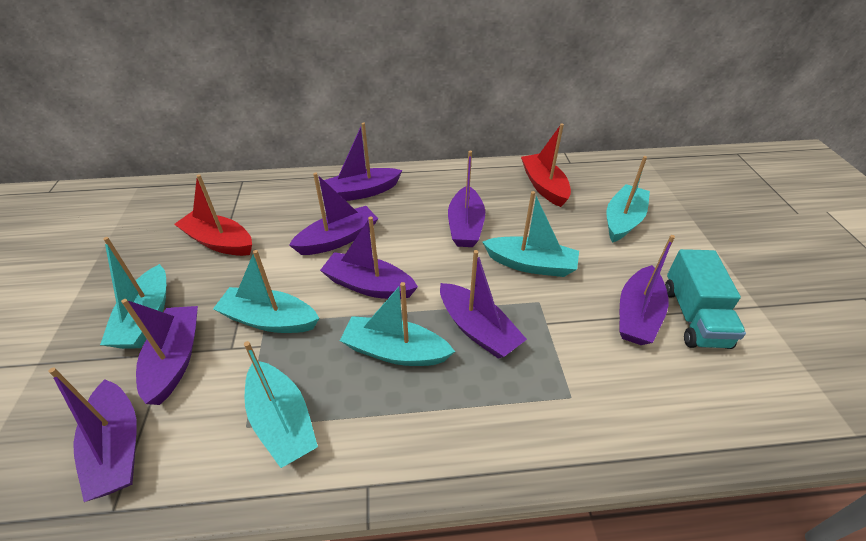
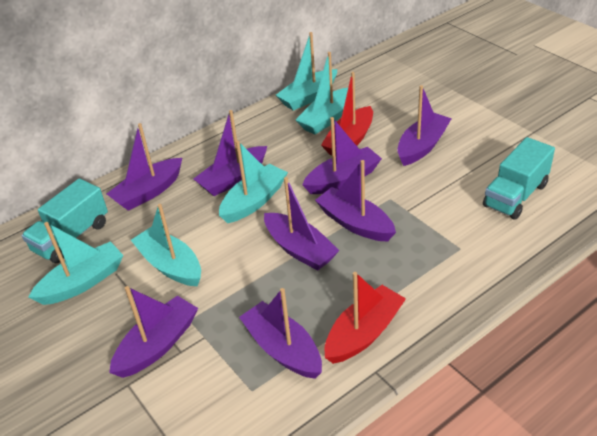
turquoise boat: 6 -> 5
turquoise truck: 1 -> 2

